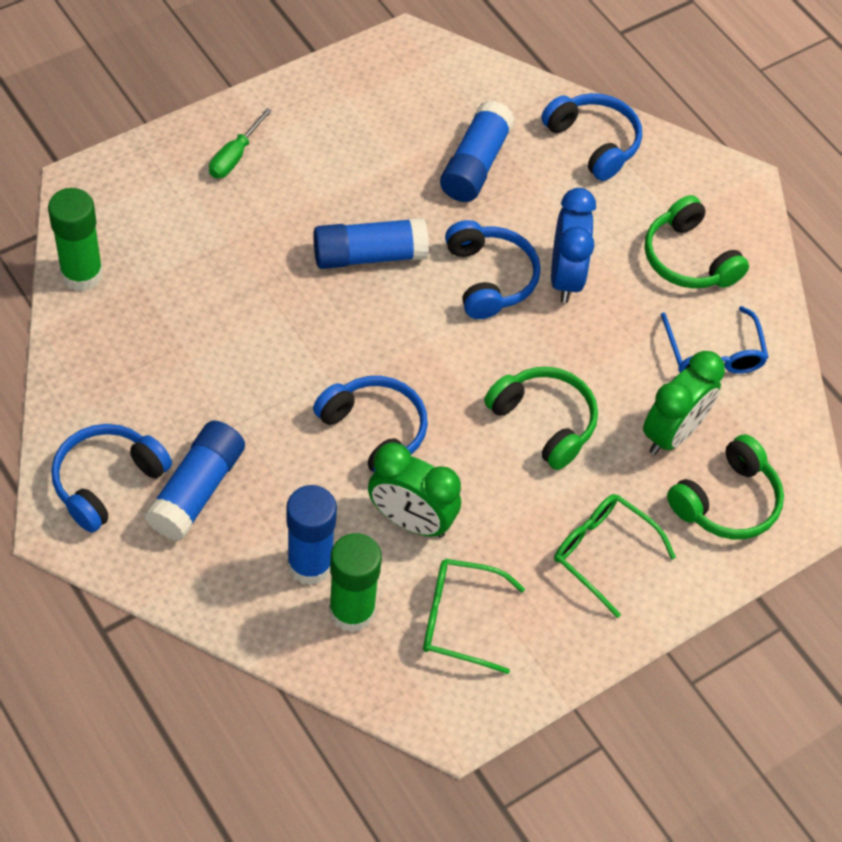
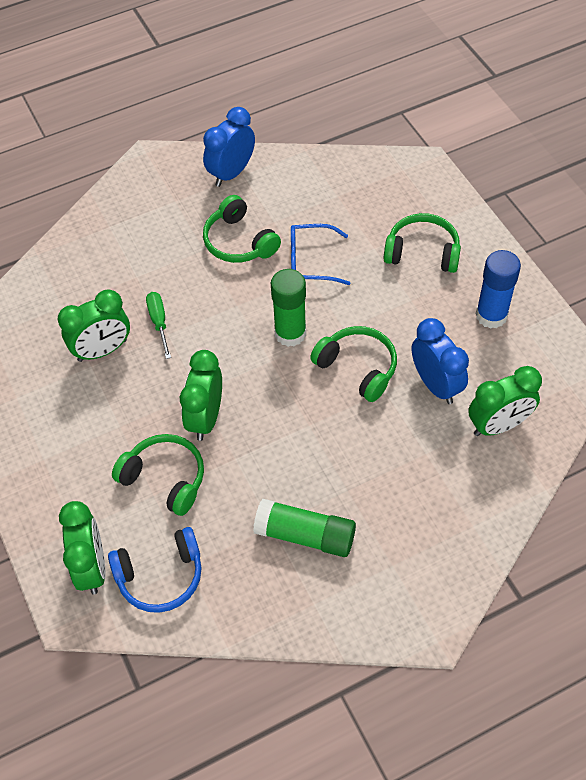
blue clock: 1 -> 2
blue glue stick: 4 -> 1
blue headphones: 4 -> 1
green clock: 2 -> 4
green glasses: 2 -> 0
green headphones: 3 -> 4

